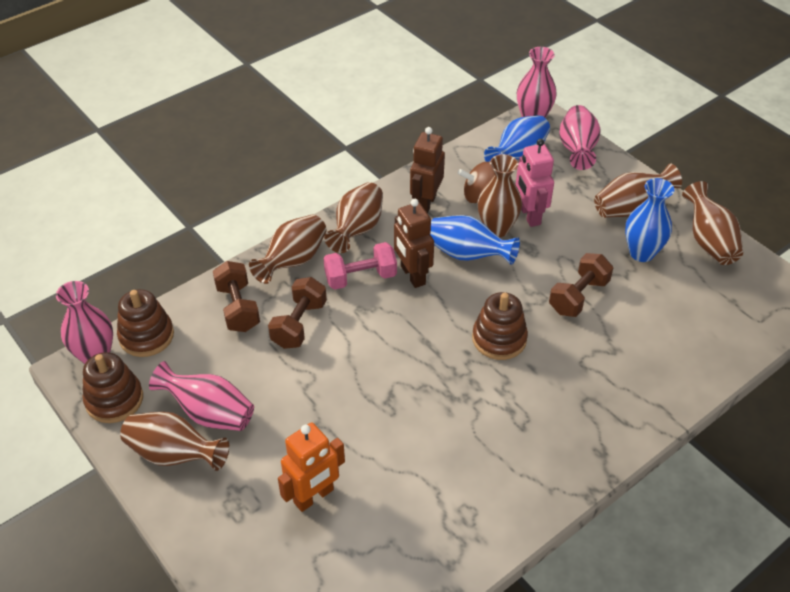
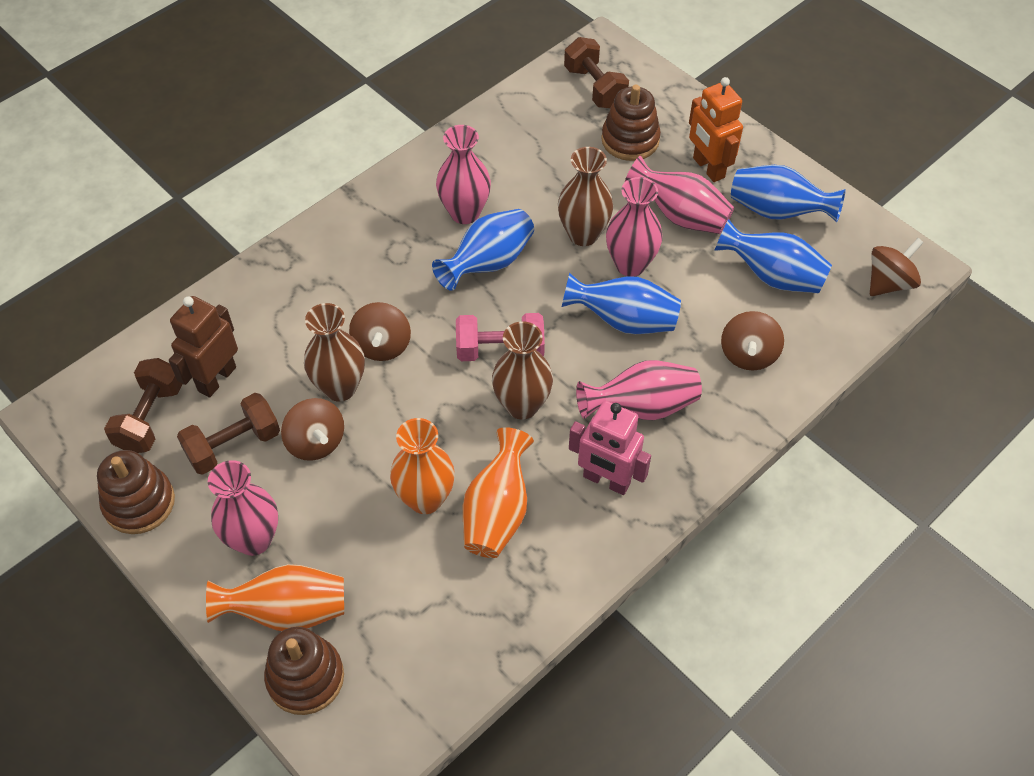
blue vase: 3 -> 4
brown robot: 2 -> 1
brown spinning top: 1 -> 4
brown vase: 6 -> 3
orange vase: 0 -> 3
pink vase: 4 -> 5

